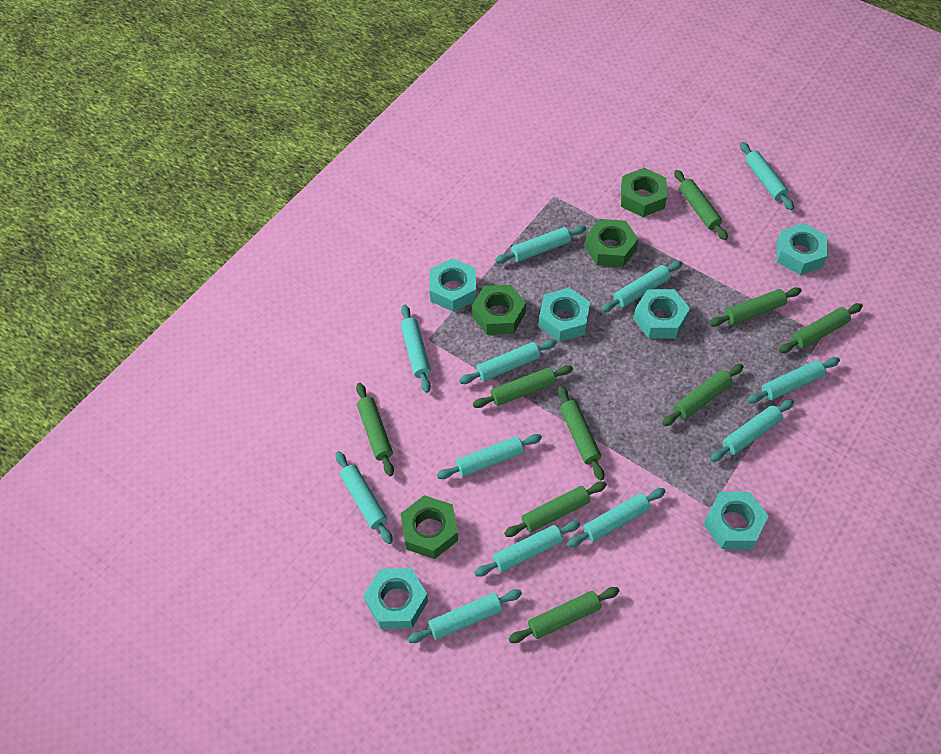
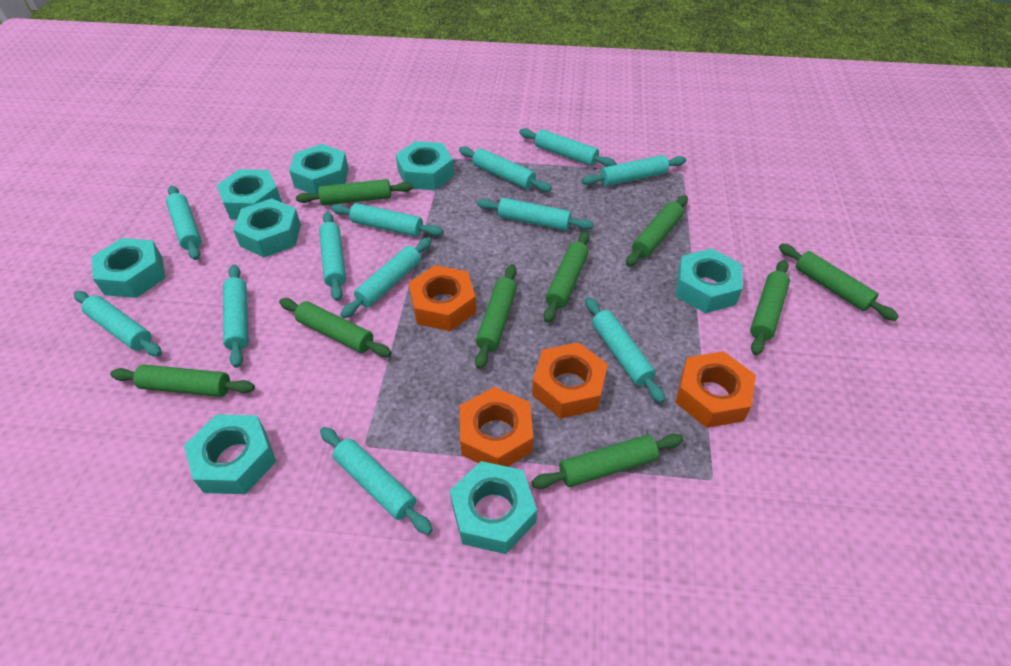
green nut: 4 -> 0
orange nut: 0 -> 4
turquoise nut: 6 -> 8

